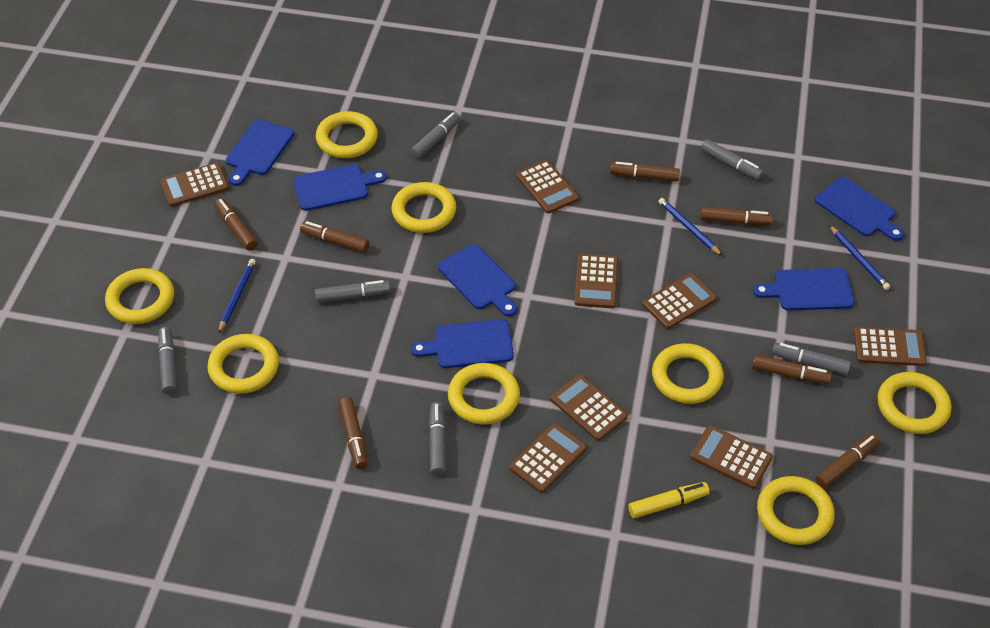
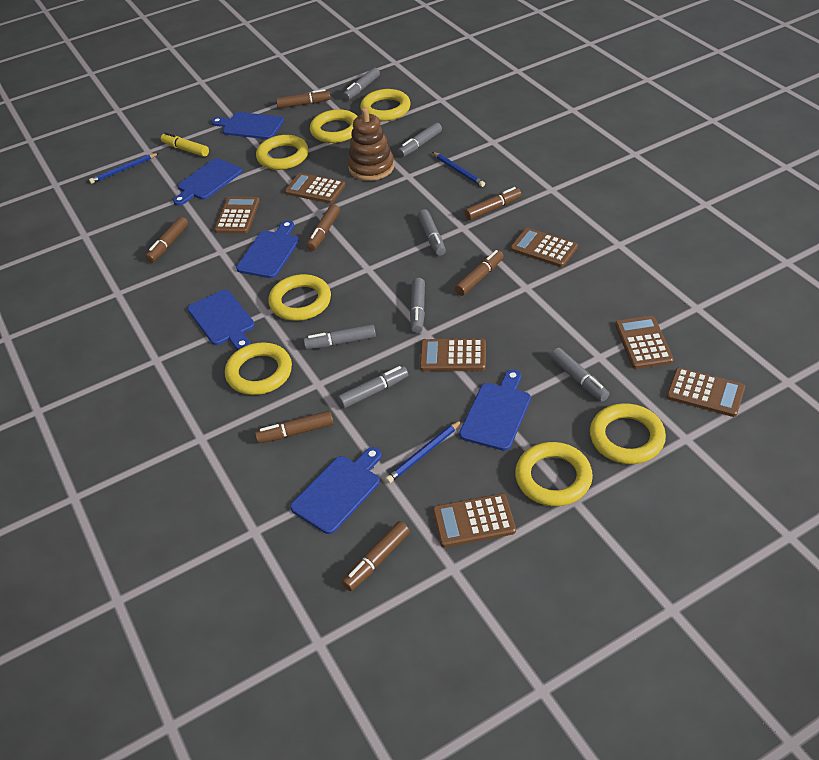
brown calculator: 8 -> 7
brown stacking toy: 0 -> 1
grey marker: 6 -> 7
yellow ring: 8 -> 7

